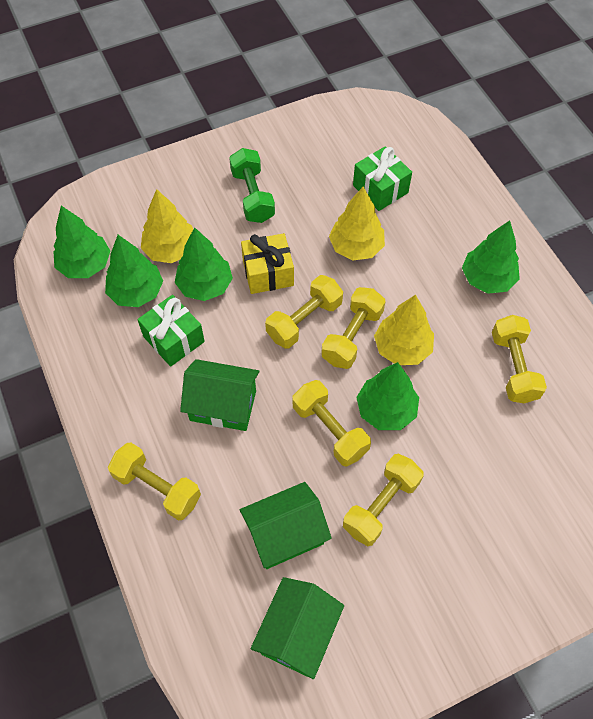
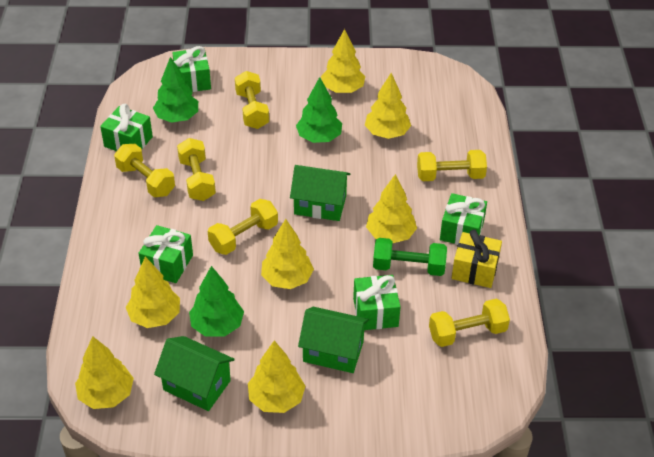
green gift: 2 -> 5
green tree: 5 -> 3
yellow tree: 3 -> 7

